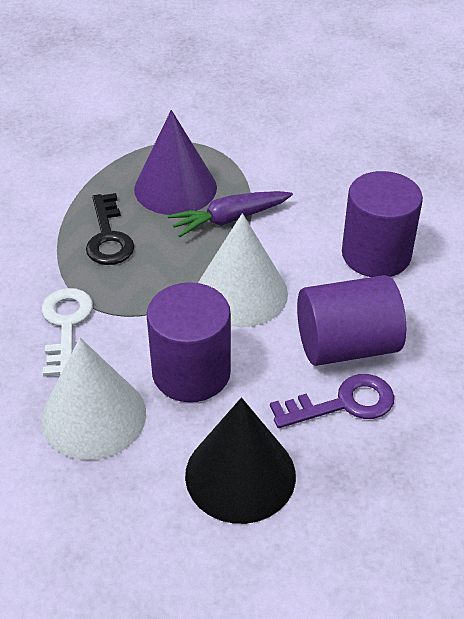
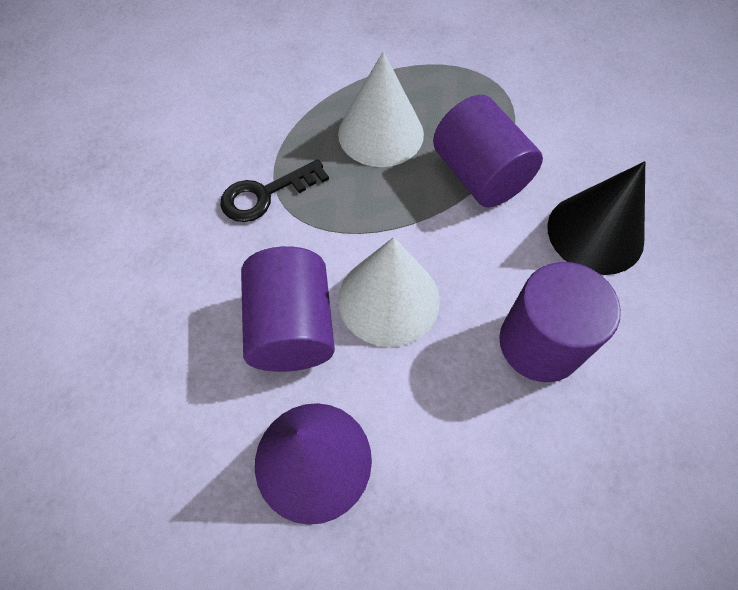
purple carrot: 1 -> 0
purple key: 1 -> 0
white key: 1 -> 0

